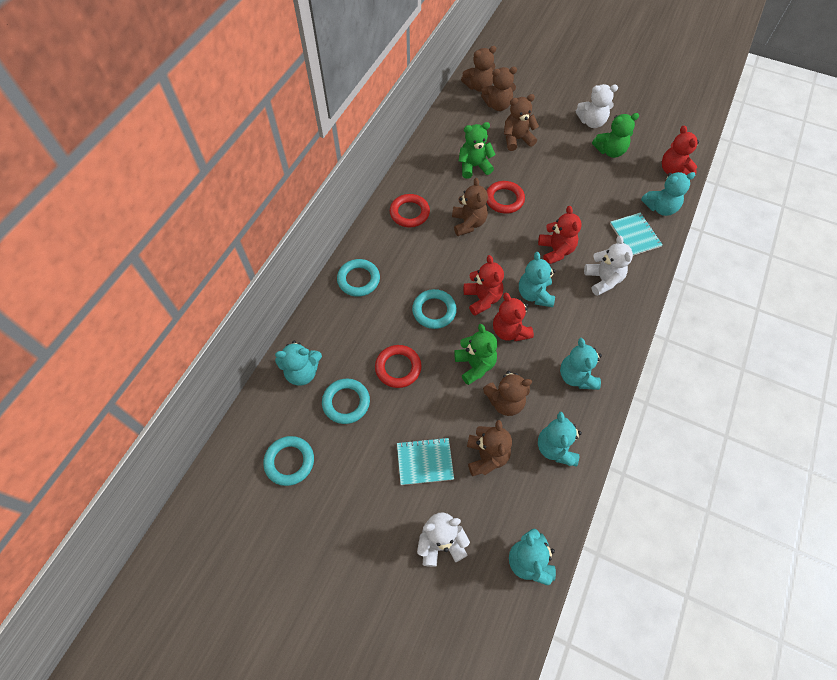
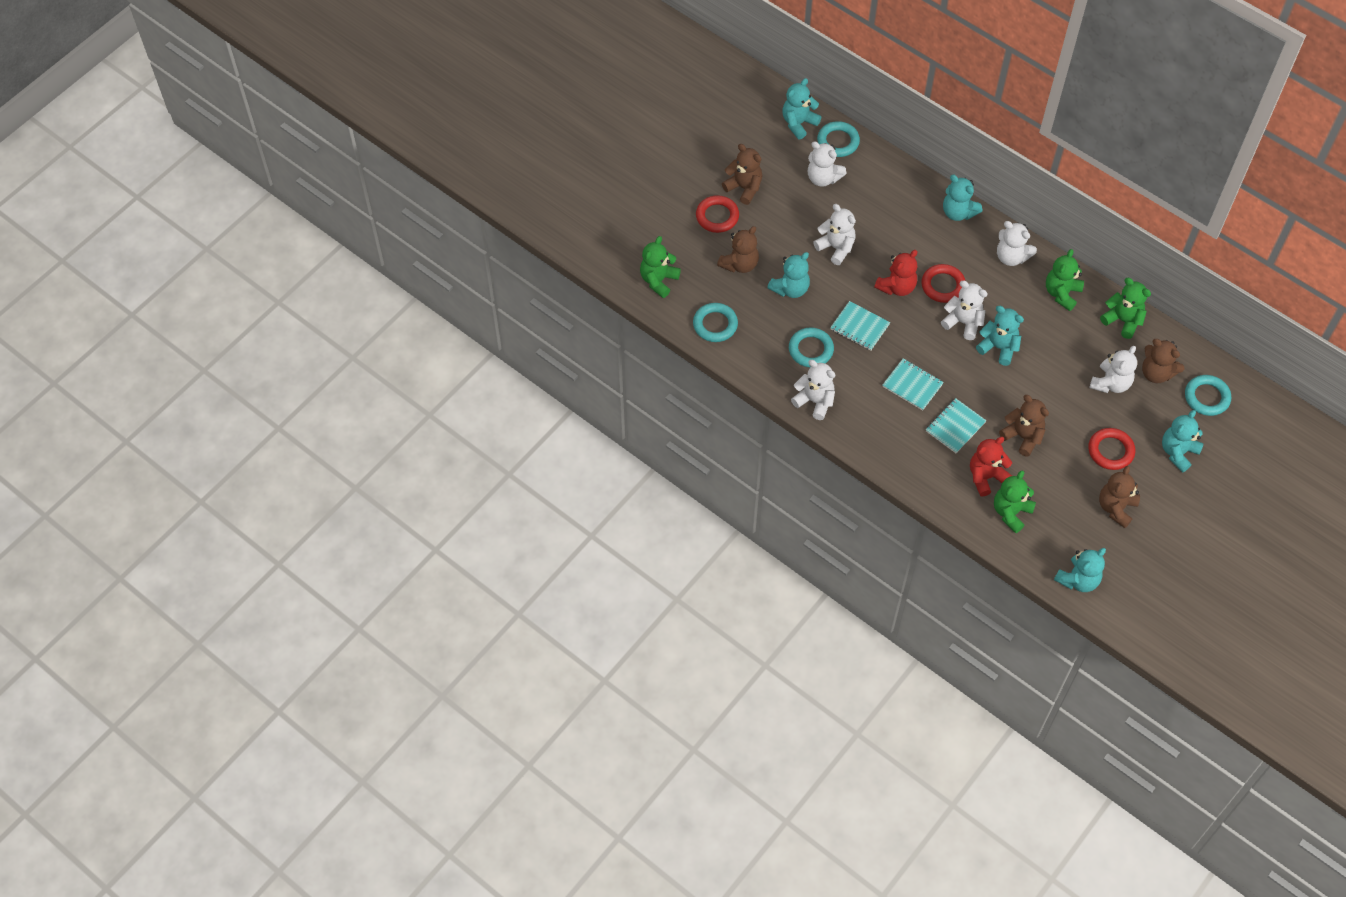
brown teddy bear: 6 -> 5
green teddy bear: 3 -> 4
red teddy bear: 4 -> 2
turquoise notebook: 2 -> 3
white teddy bear: 3 -> 6

